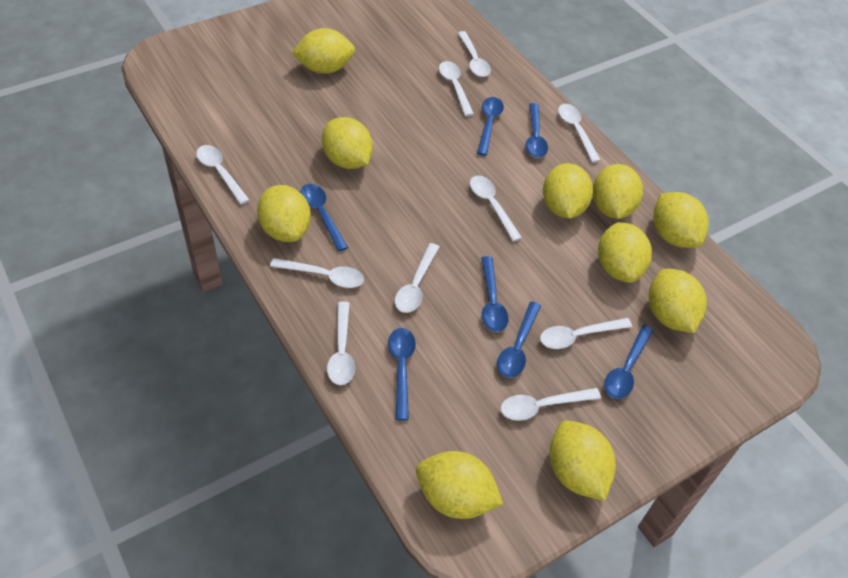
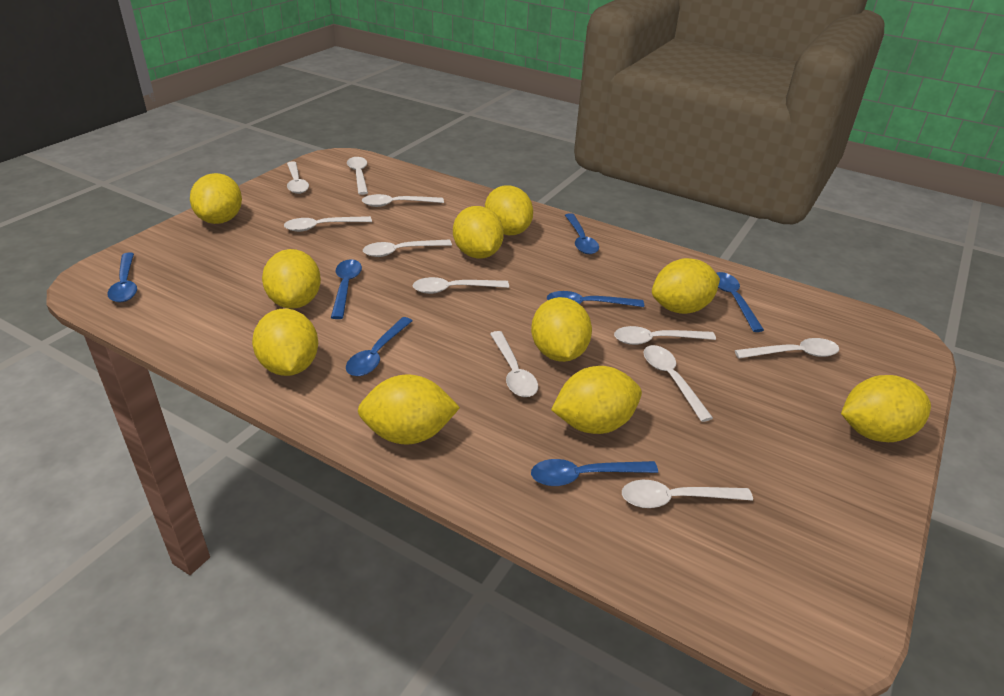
white spoon: 10 -> 11

